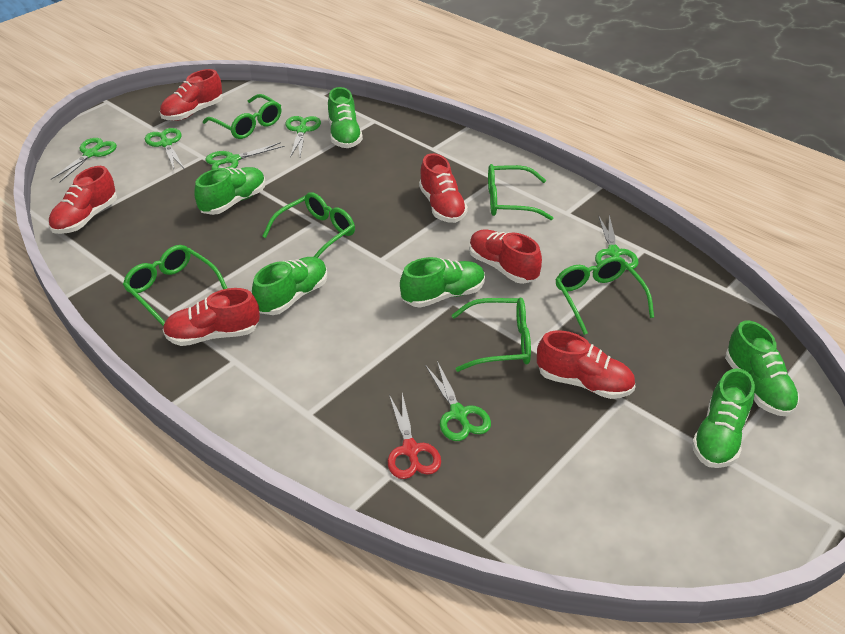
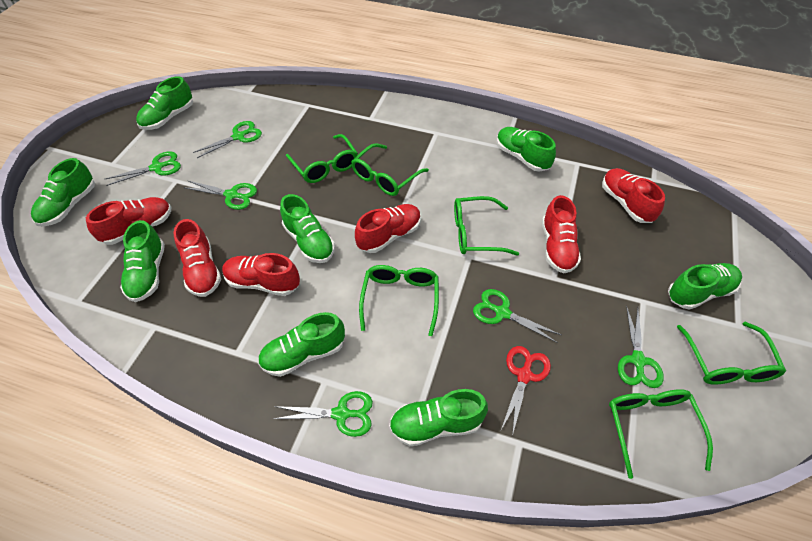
green shoe: 6 -> 8

